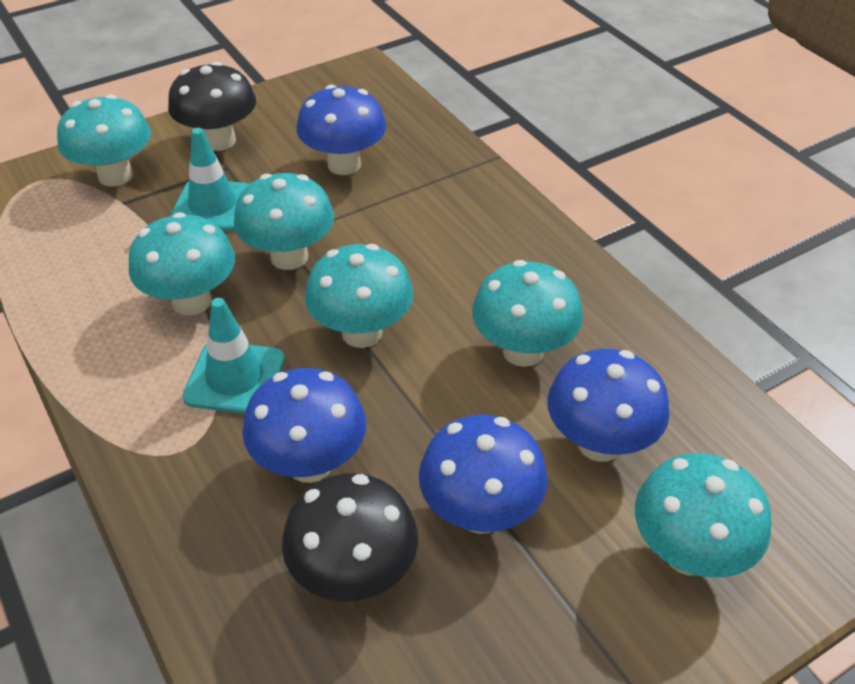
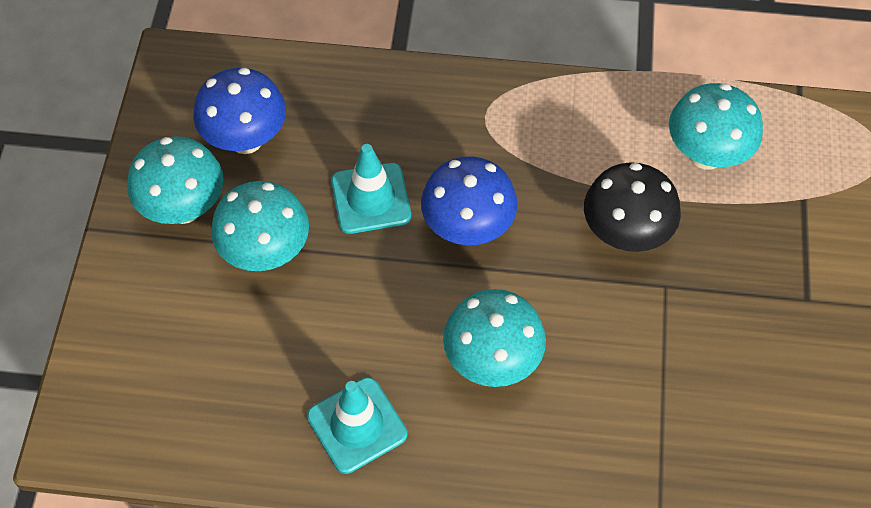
black mushroom: 2 -> 1
blue mushroom: 4 -> 2
turquoise mushroom: 6 -> 4

